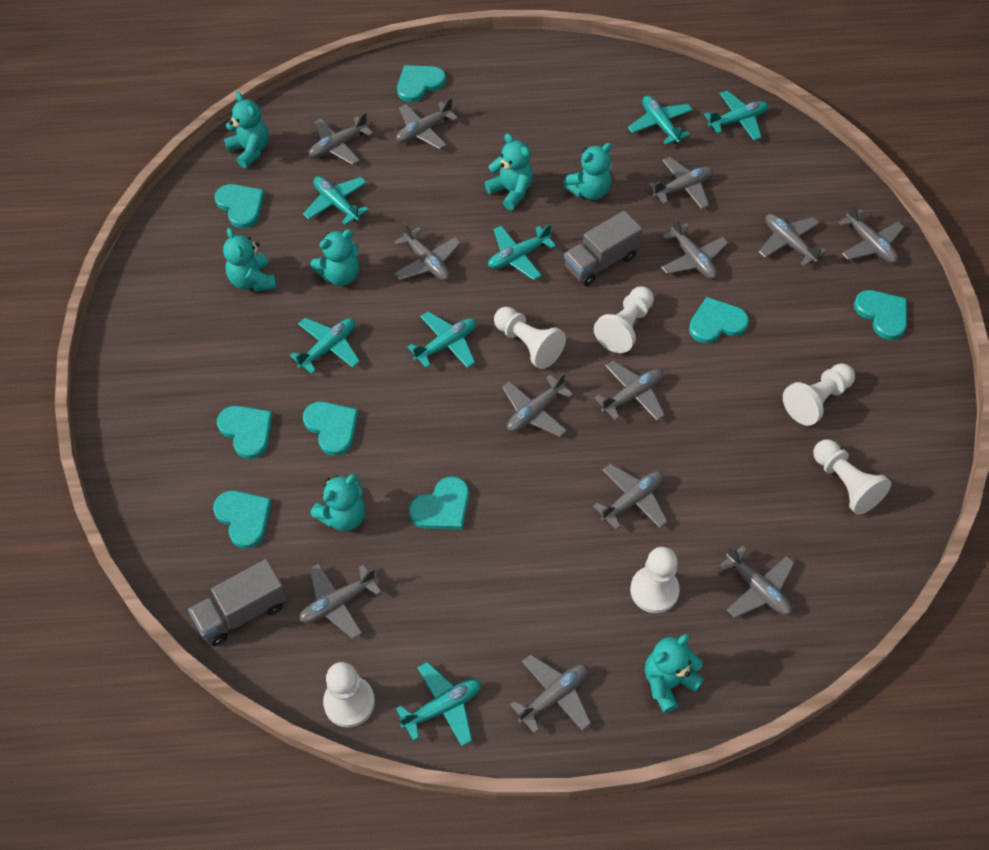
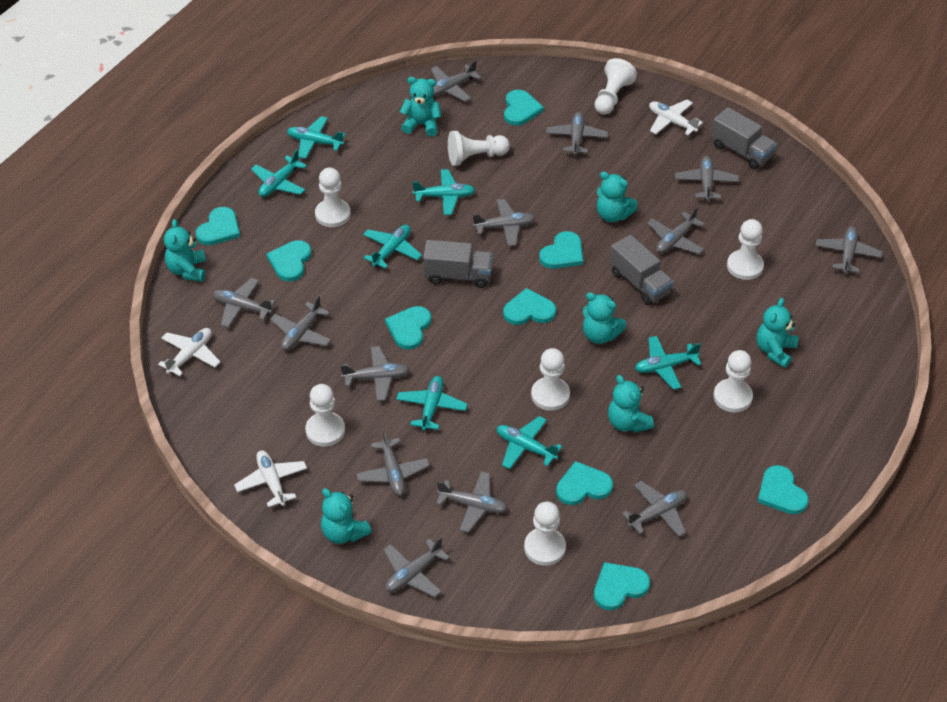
grey truck: 2 -> 3
turquoise heart: 8 -> 9
white pawn: 6 -> 8
white plane: 0 -> 3

